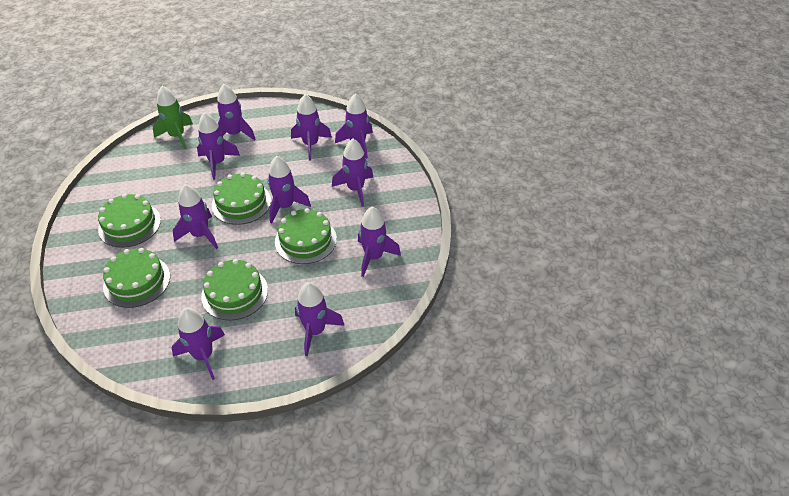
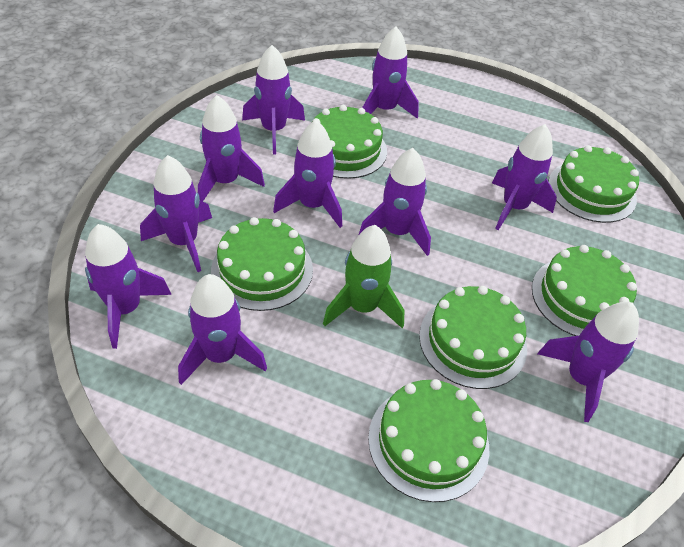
green cake: 5 -> 6

